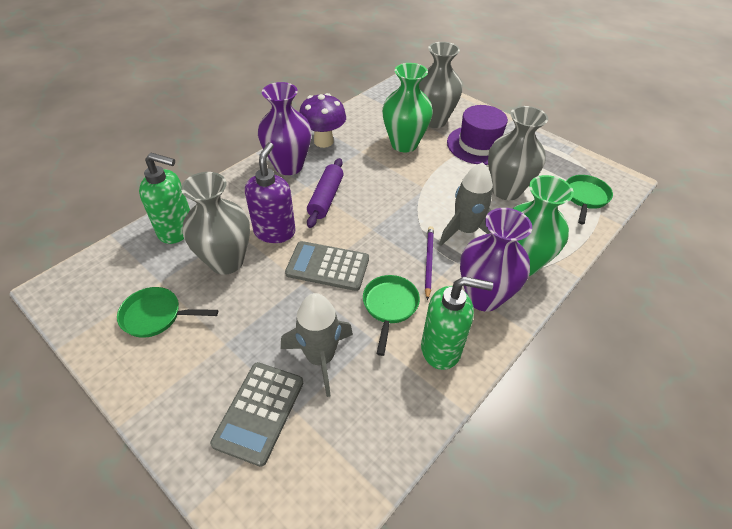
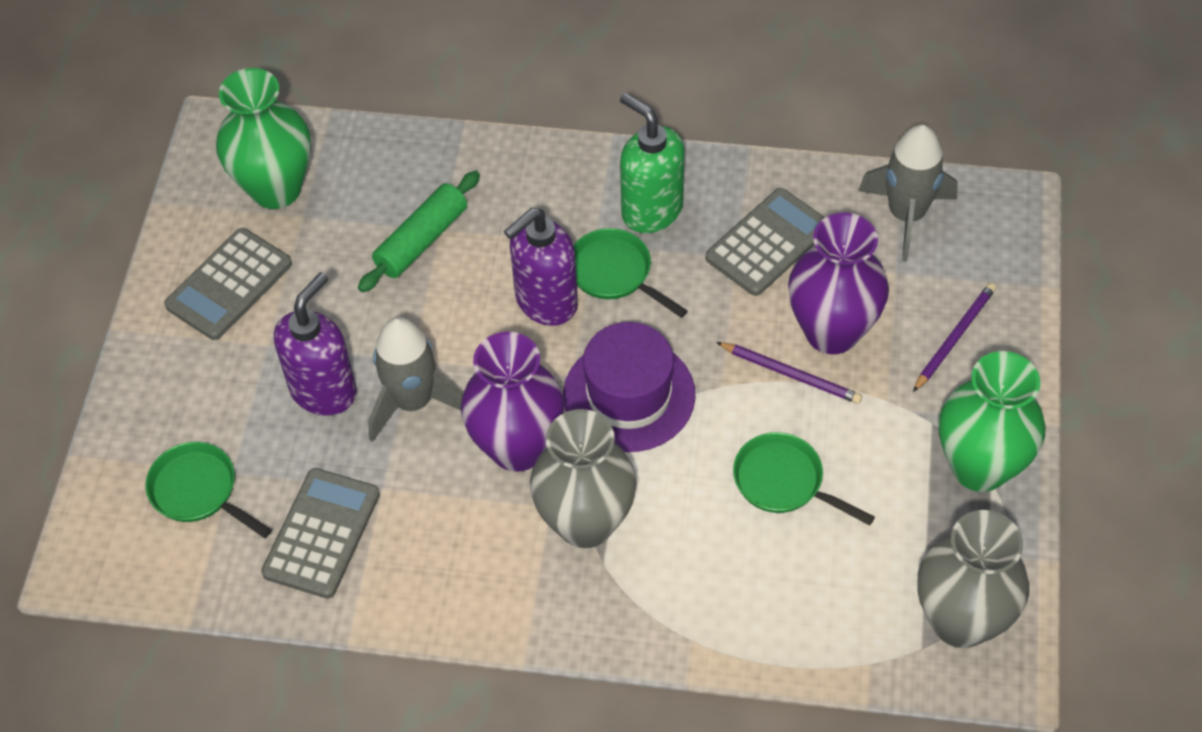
green rolling pin: 0 -> 1
green soap dispenser: 2 -> 1
grey calculator: 2 -> 3
grey vase: 3 -> 2
purple mushroom: 1 -> 0
purple pencil: 1 -> 2
purple rolling pin: 1 -> 0
purple soap dispenser: 1 -> 2

